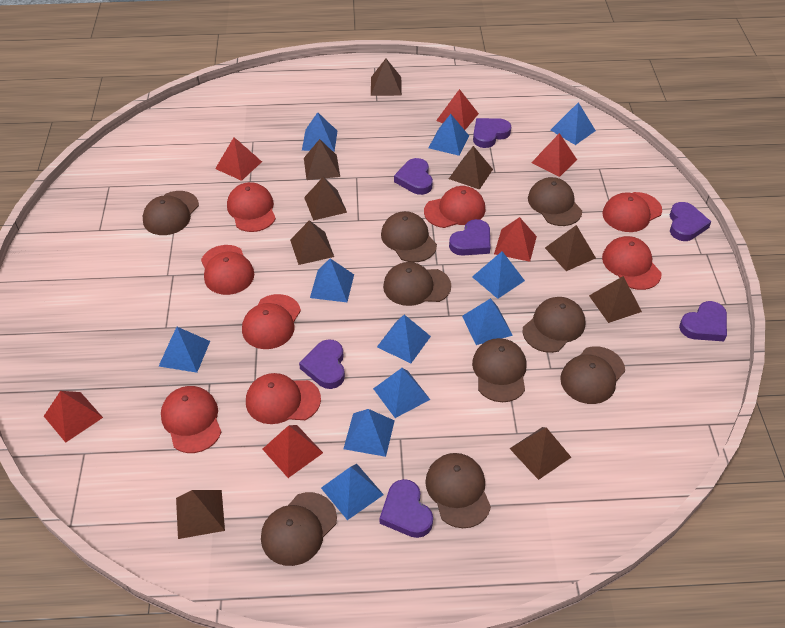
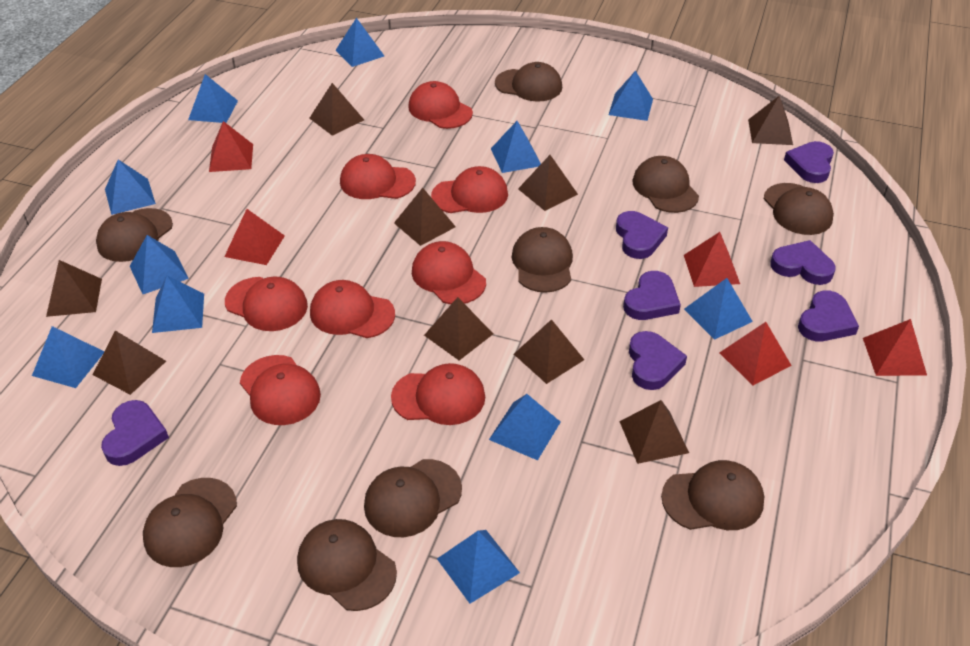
red pyramid: 6 -> 5

